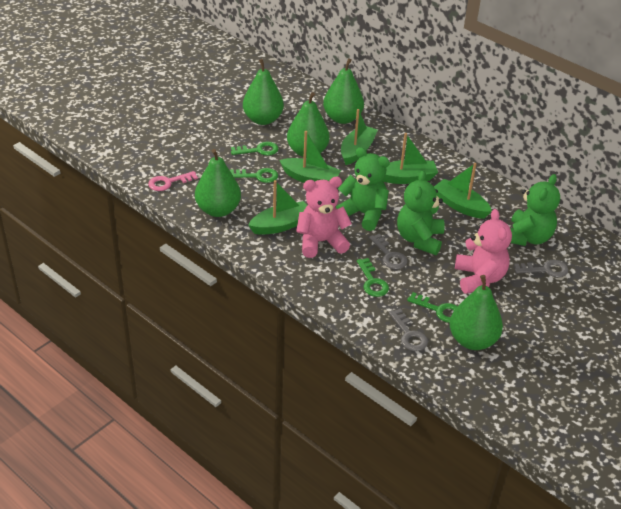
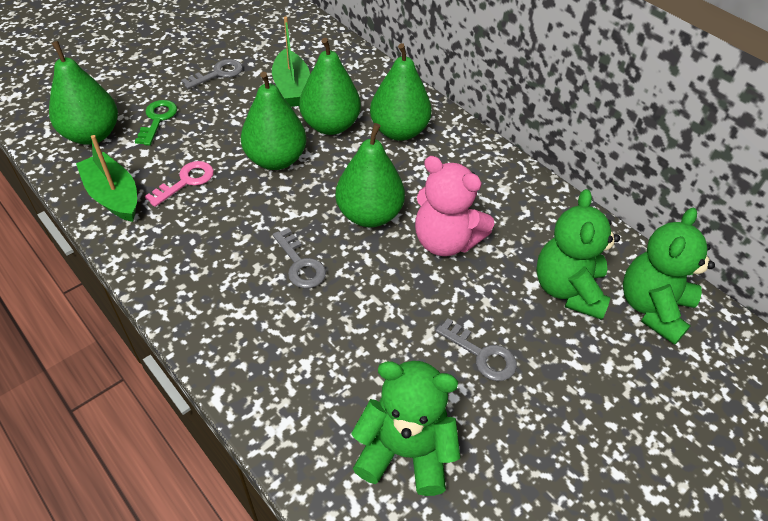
green boat: 5 -> 2
green key: 4 -> 1
pink teddy bear: 2 -> 1

